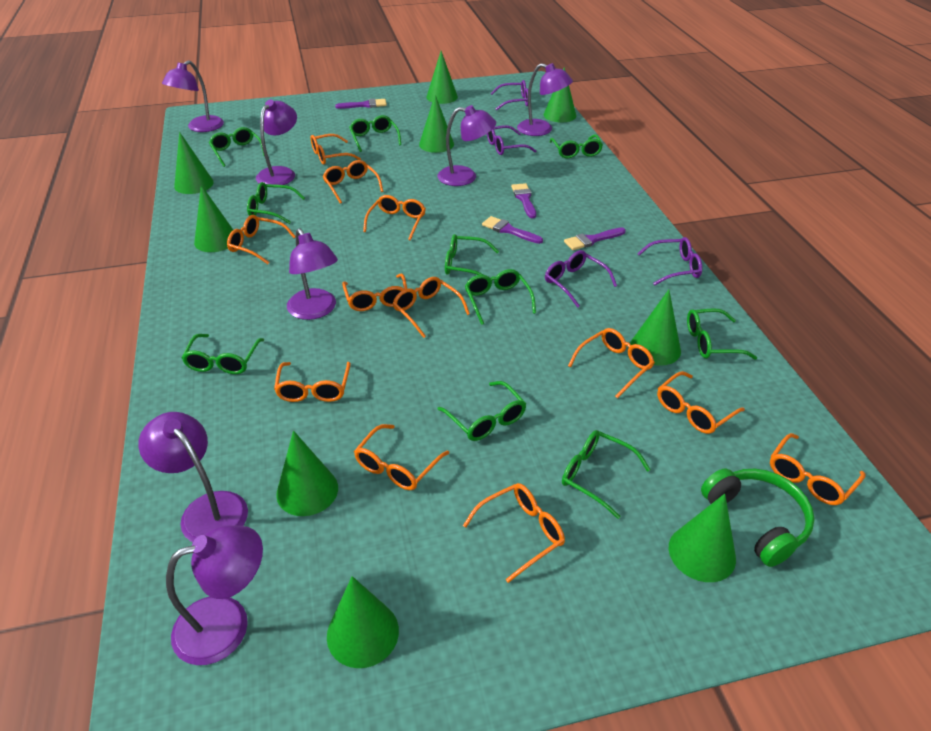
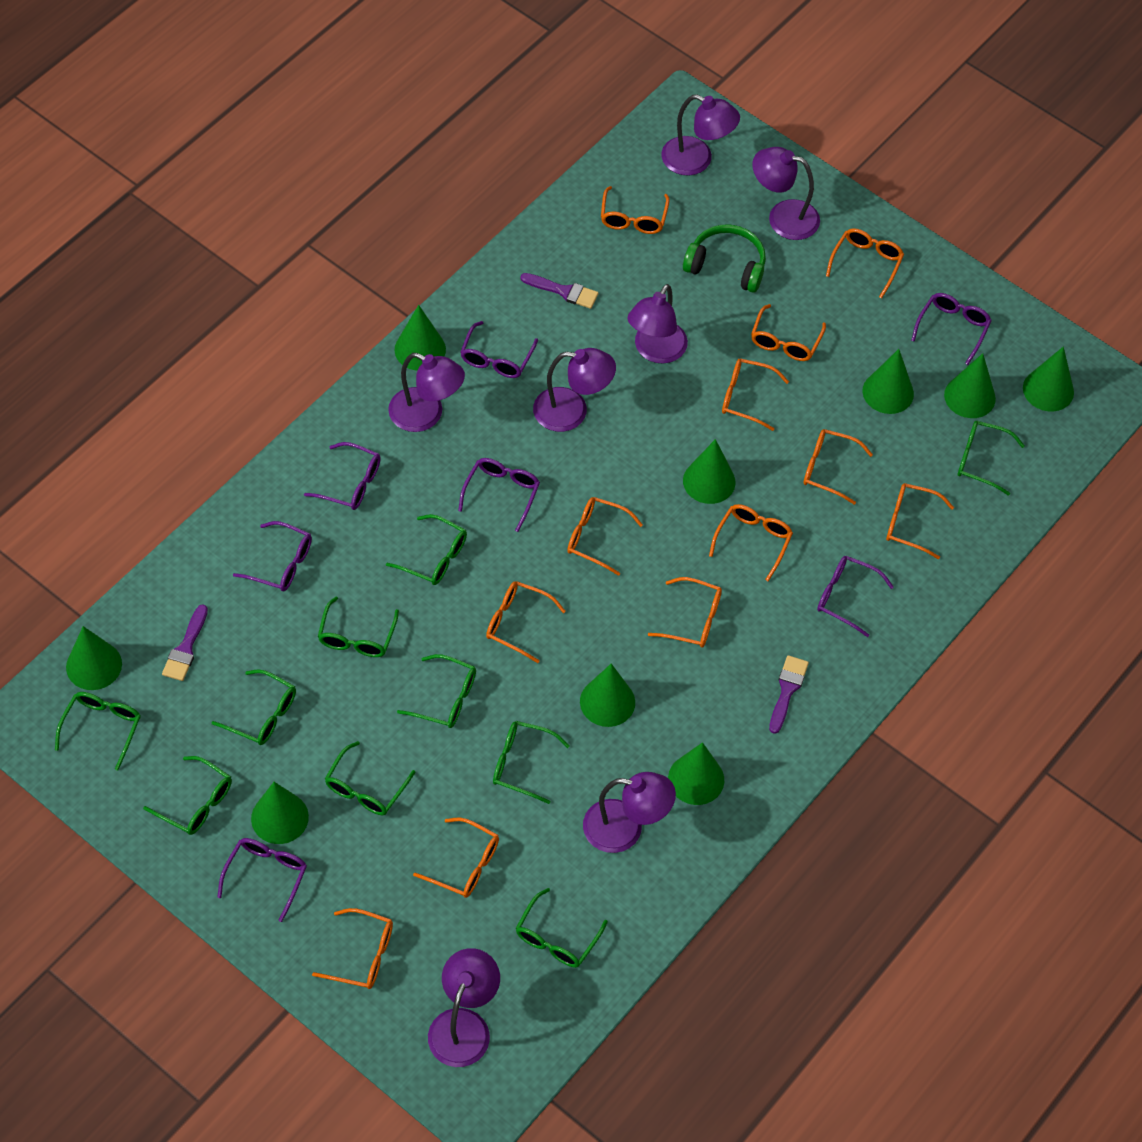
purple brush: 4 -> 3
purple glasses: 4 -> 7

